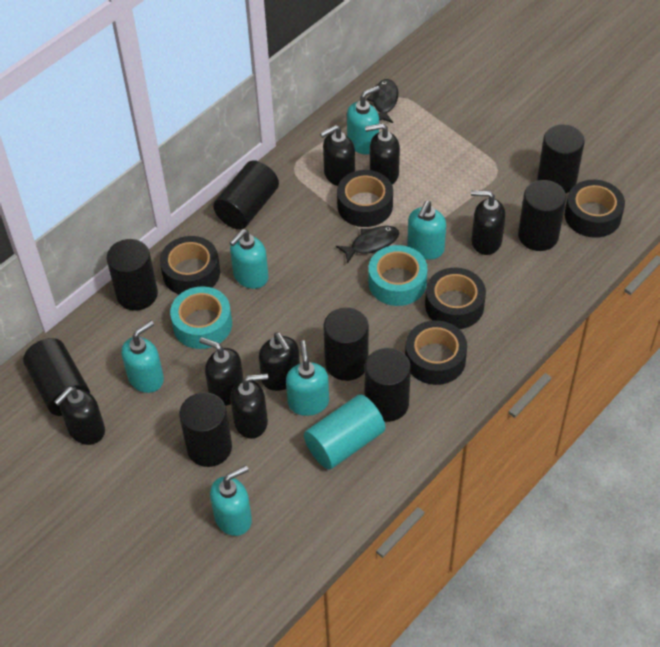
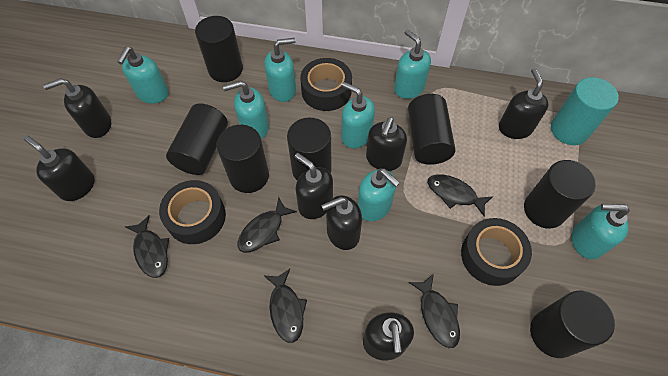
black cylinder: 8 -> 7
black fish: 2 -> 5
black tape: 5 -> 3
turquoise soap dispenser: 6 -> 7
turquoise tape: 2 -> 0

